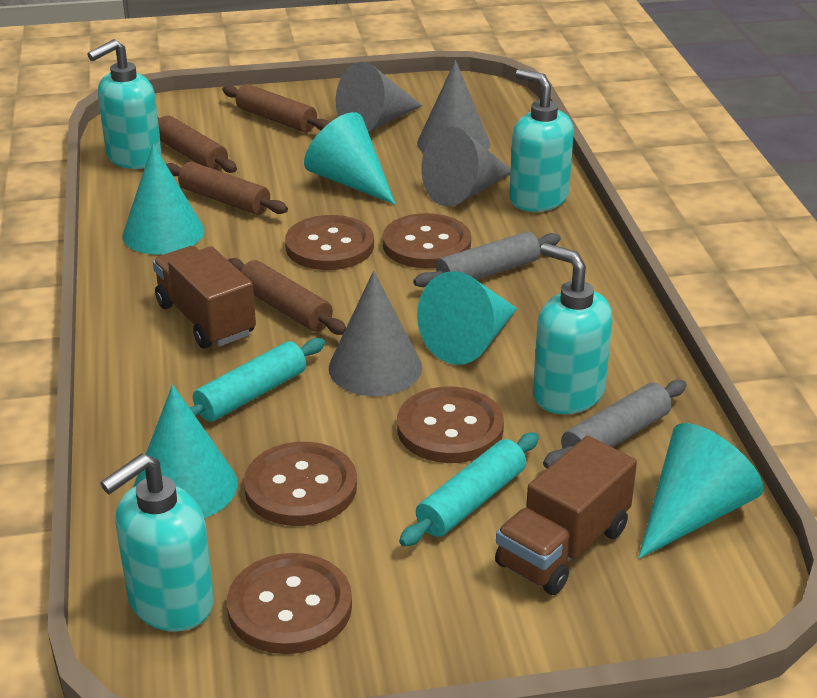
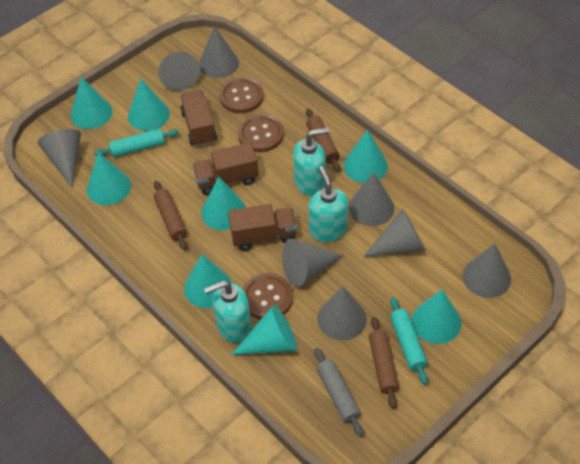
brown button: 5 -> 3
brown rolling pin: 4 -> 3
brown truck: 2 -> 3
grey cone: 4 -> 8
grey rolling pin: 2 -> 1
turquoise cone: 5 -> 8
turquoise soap dispenser: 4 -> 3

